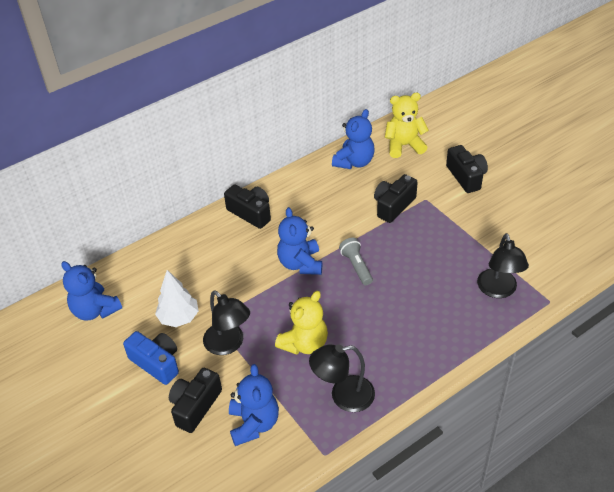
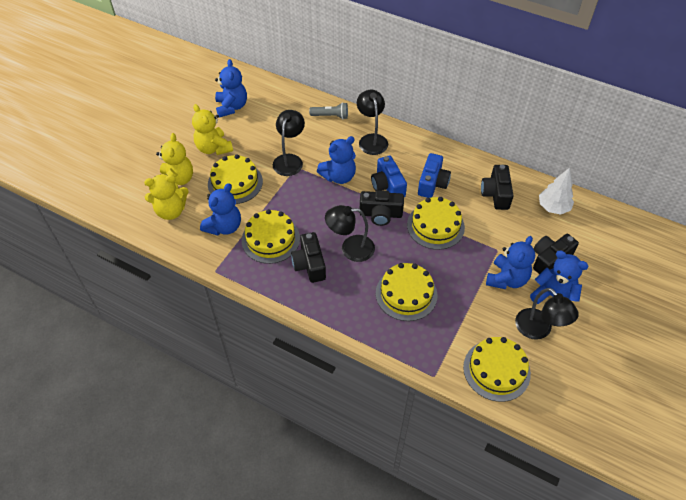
black lamp: 3 -> 4
blue camera: 1 -> 2
blue teddy bear: 4 -> 5
yellow cake: 0 -> 5
yellow teddy bear: 2 -> 3

